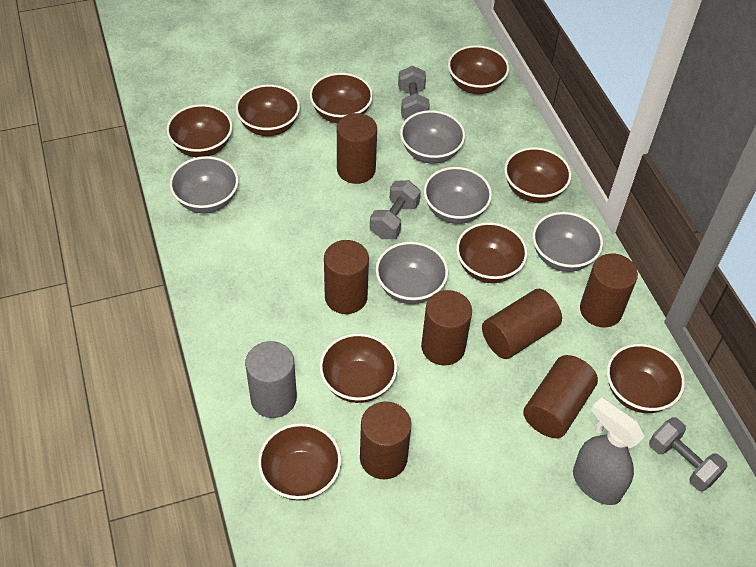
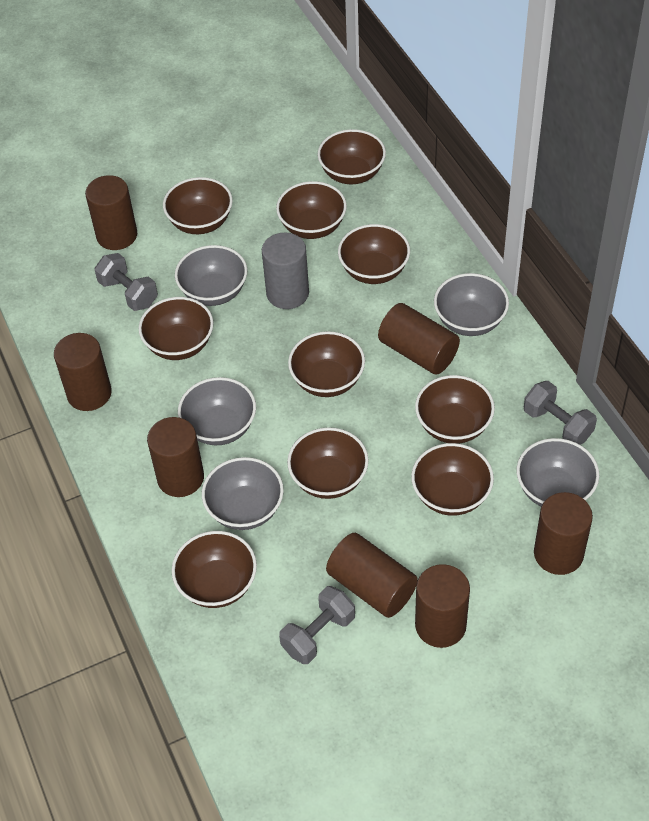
brown bowl: 9 -> 10
grey spray bottle: 1 -> 0

